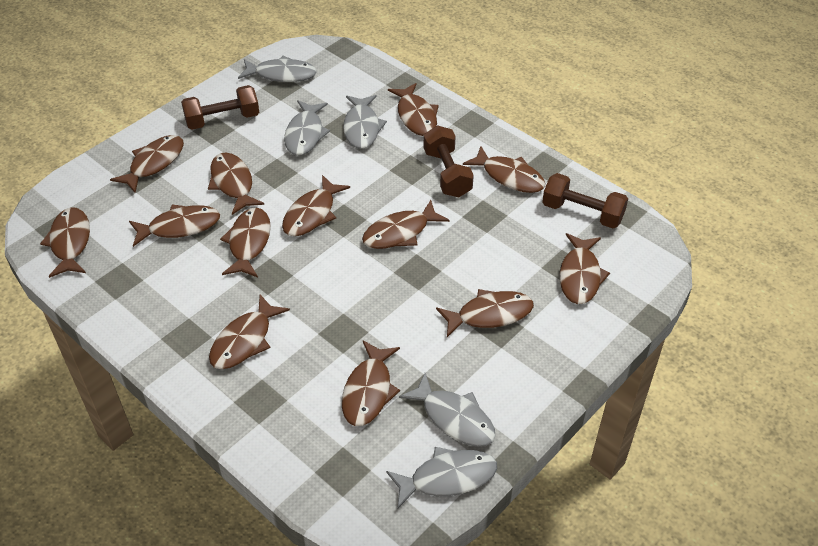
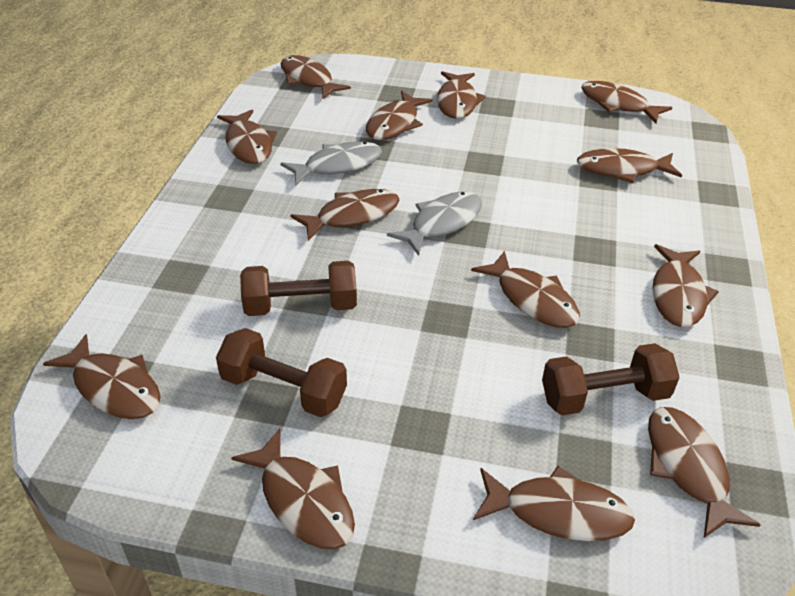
grey fish: 5 -> 2

